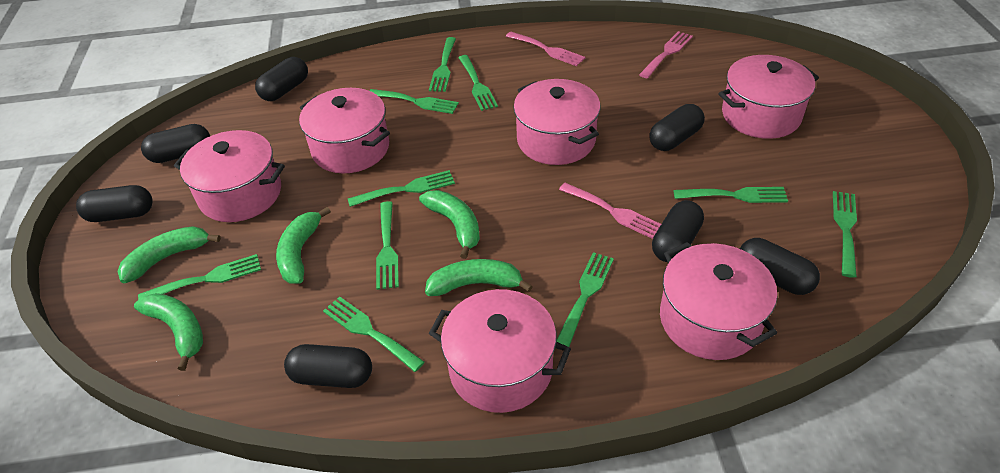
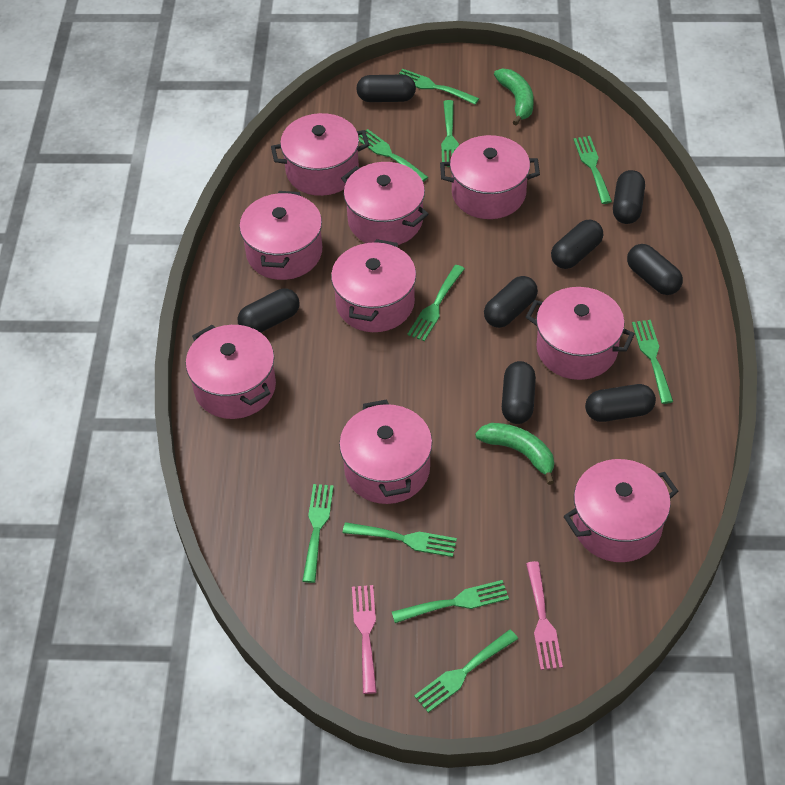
black capsule: 7 -> 8
green banana: 5 -> 2
pink fork: 3 -> 2
pink pot: 6 -> 9

